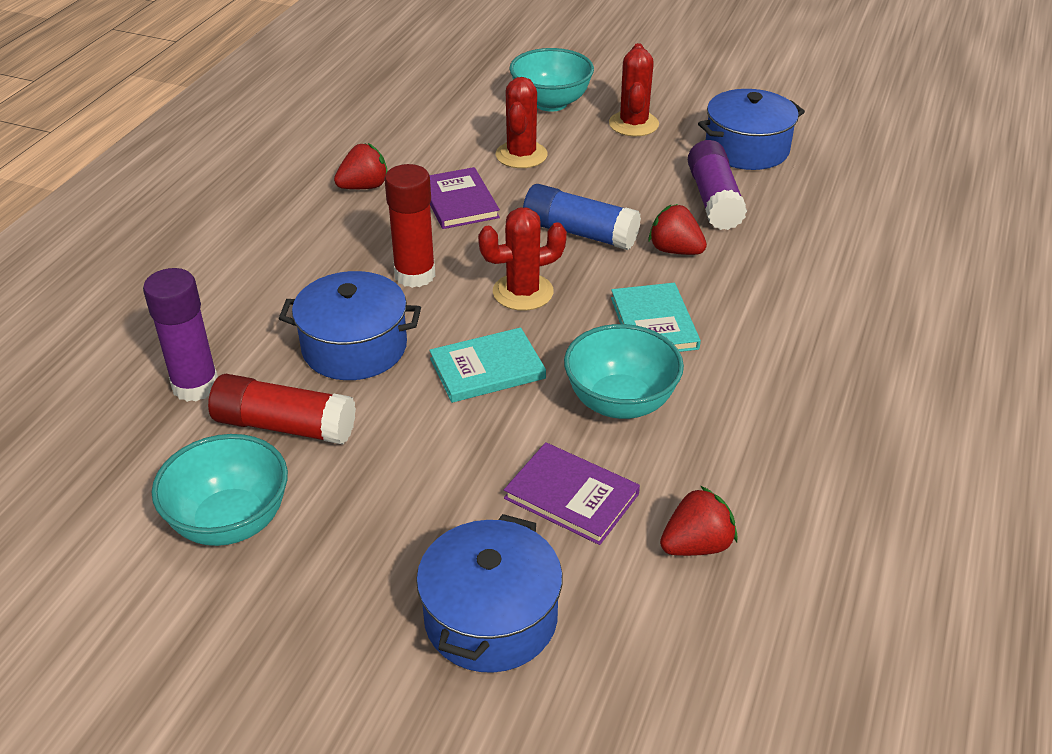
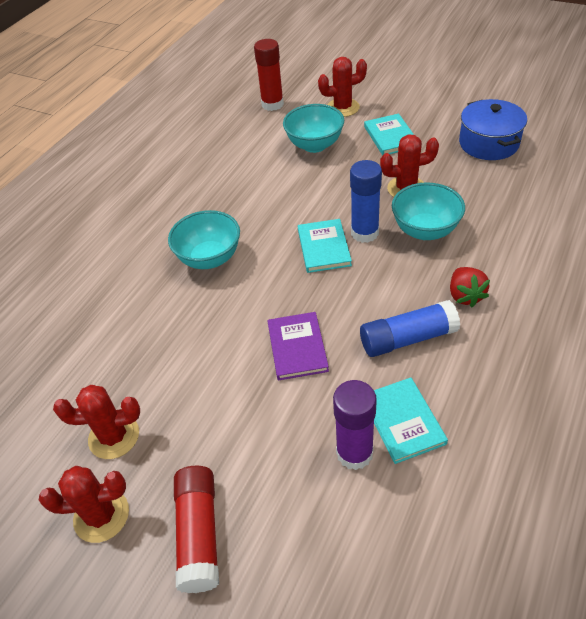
blue glue stick: 1 -> 2
blue pot: 3 -> 1
purple book: 2 -> 1
purple glue stick: 2 -> 1
red cactus: 3 -> 4
red strawberry: 3 -> 1
turquoise book: 2 -> 3

